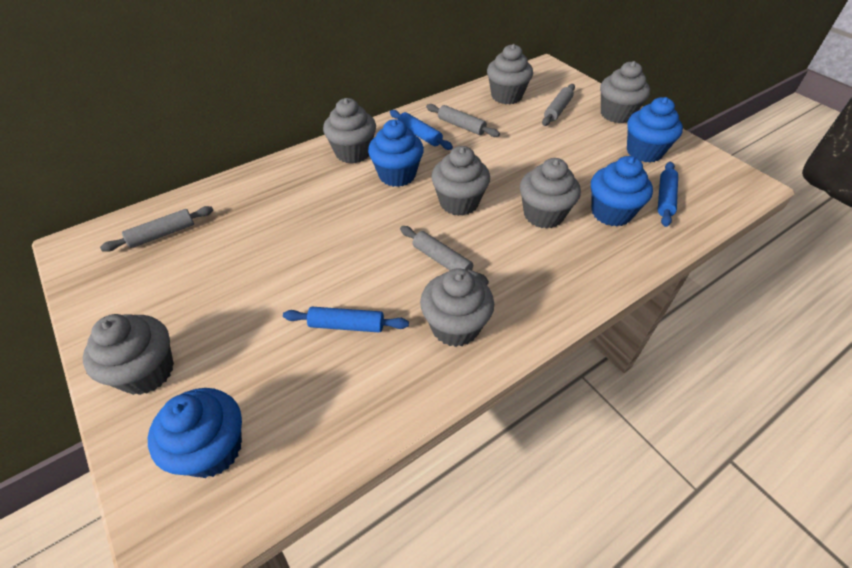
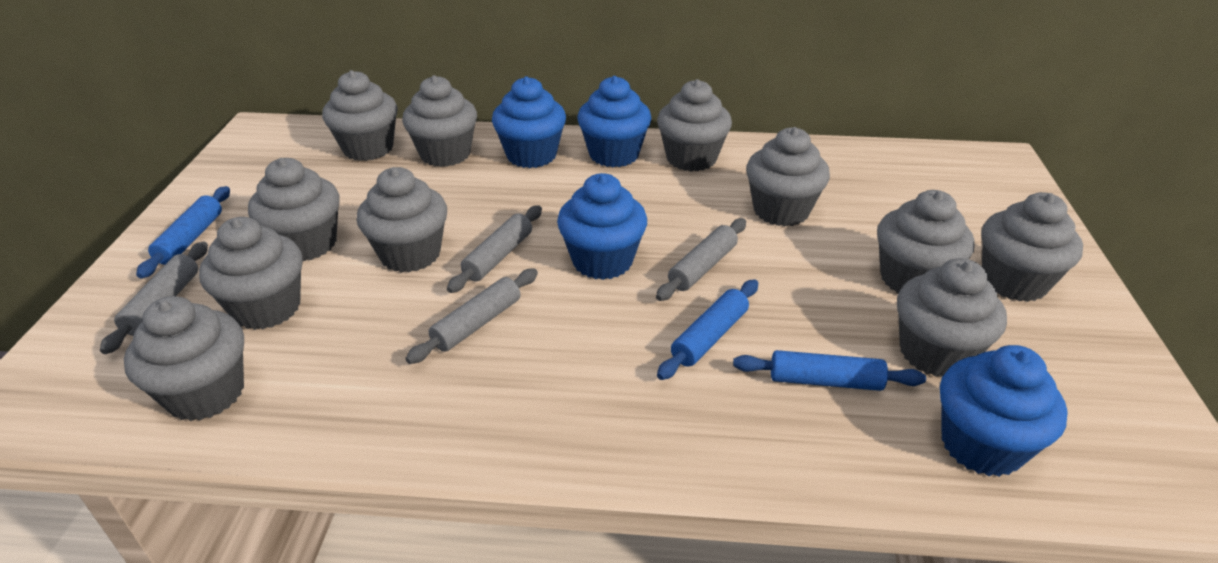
grey cupcake: 7 -> 11

